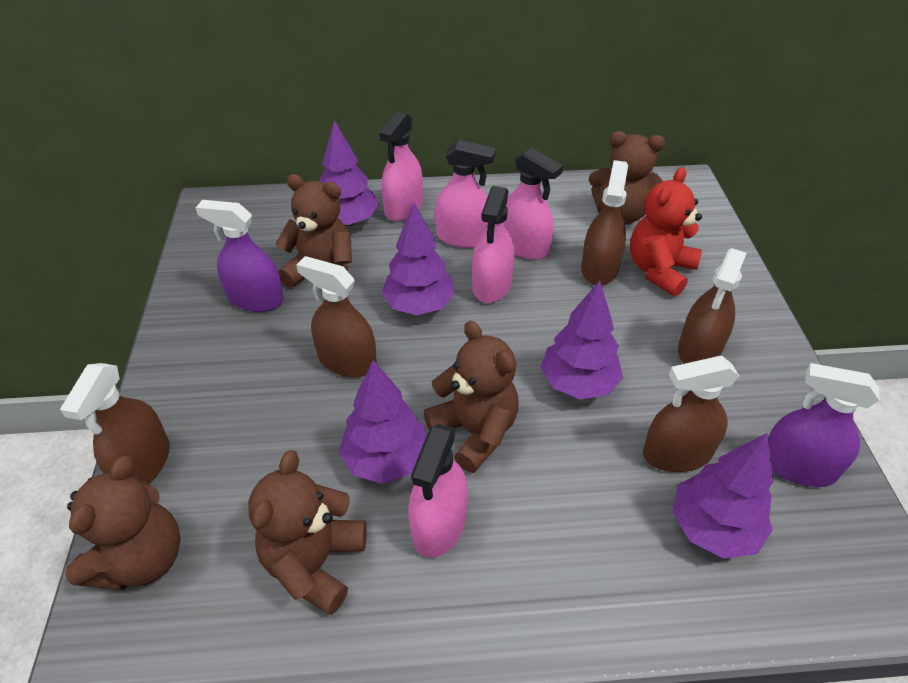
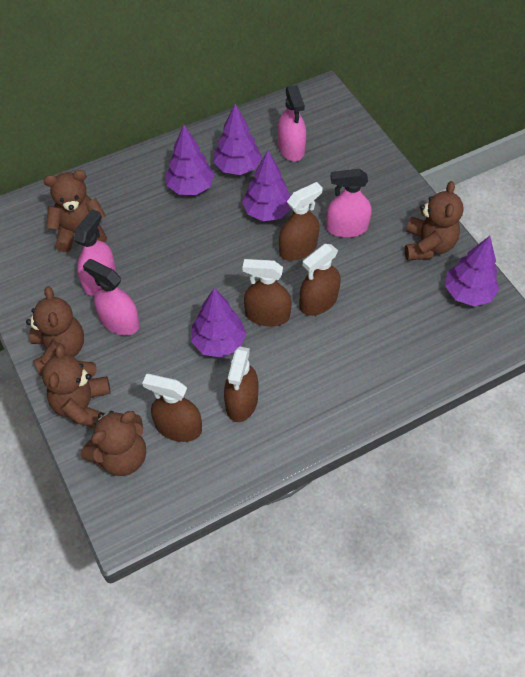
pink spray bottle: 5 -> 4
purple spray bottle: 2 -> 0
red teddy bear: 1 -> 0

